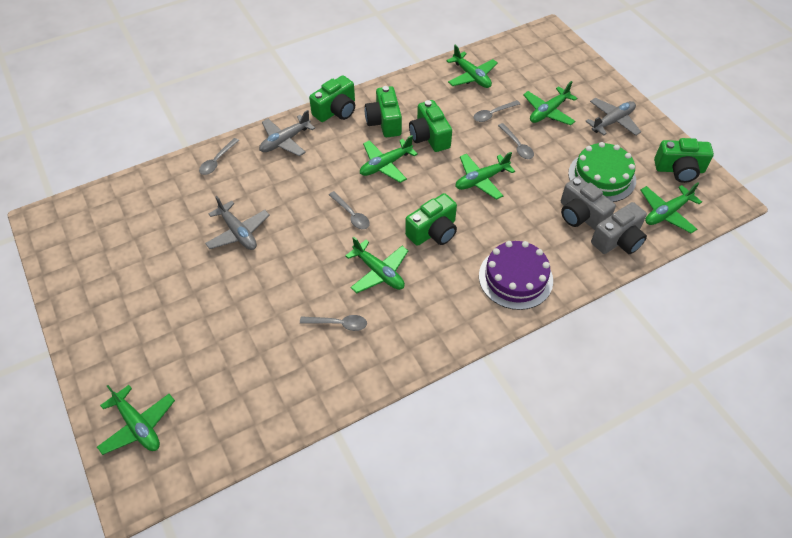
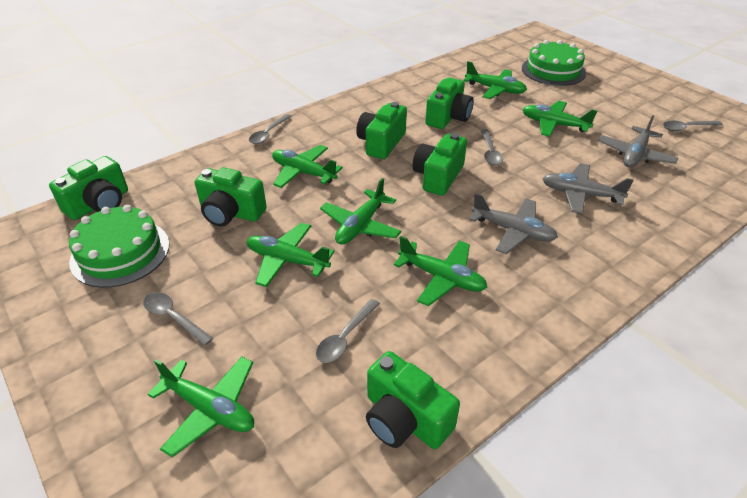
green cake: 1 -> 2
green camera: 5 -> 6
grey camera: 2 -> 0
purple cake: 1 -> 0

